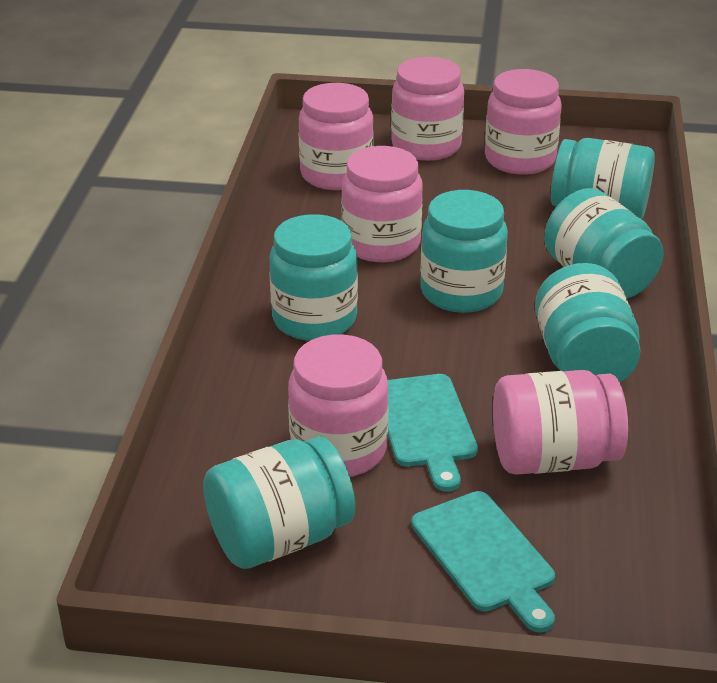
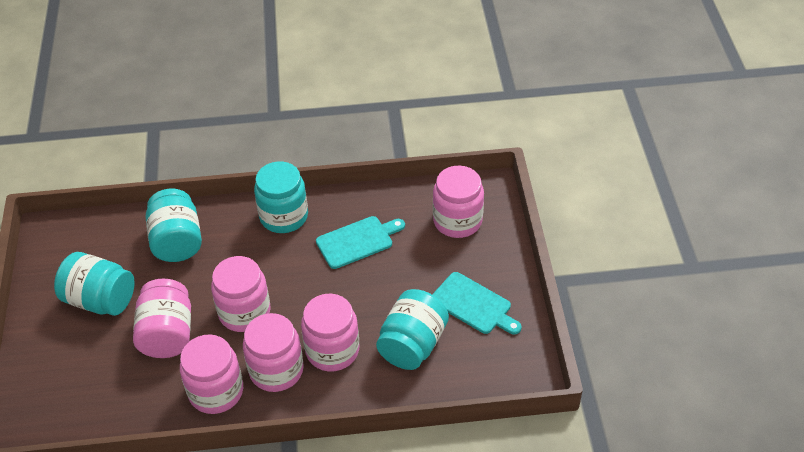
turquoise jar: 6 -> 4

